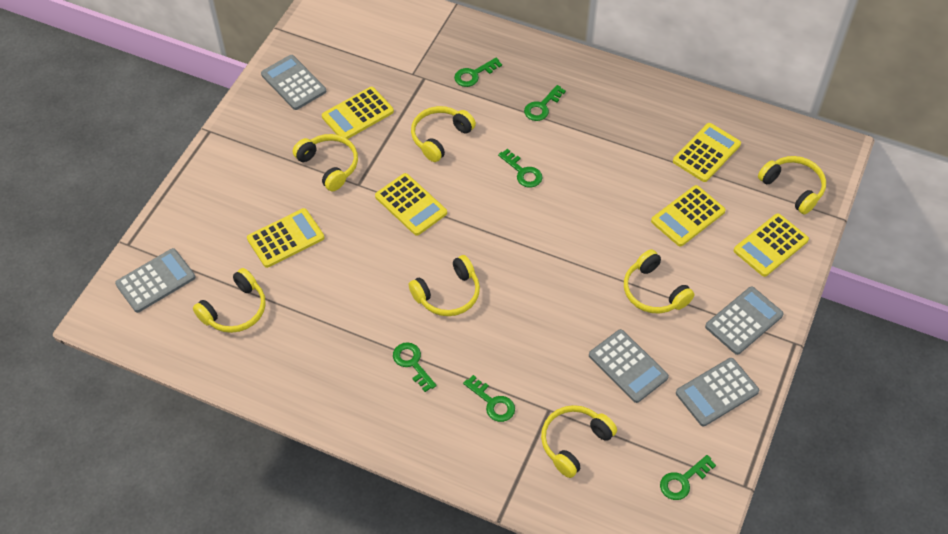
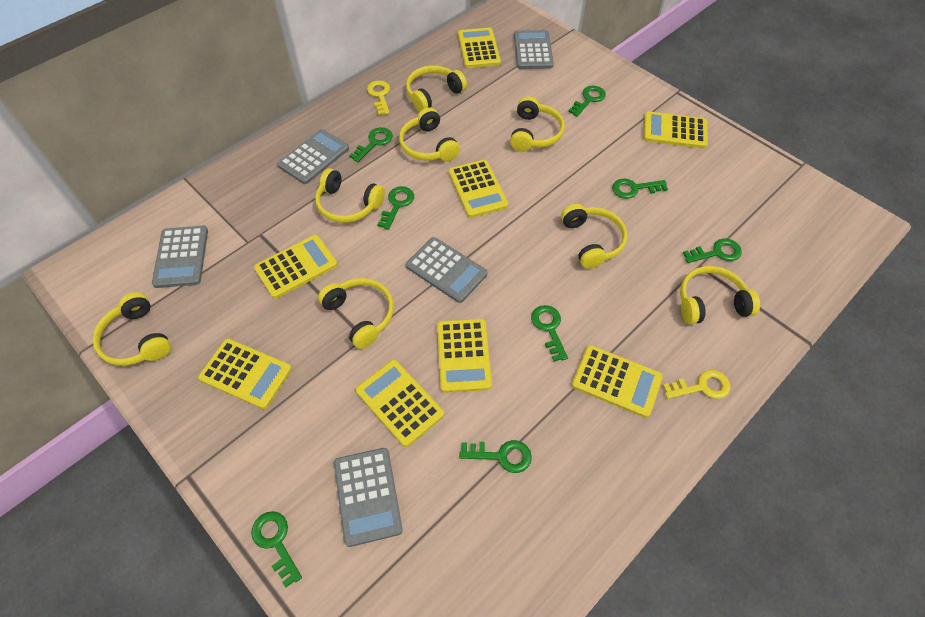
green key: 6 -> 8
yellow calculator: 6 -> 8
yellow headphones: 7 -> 8
yellow key: 0 -> 2

